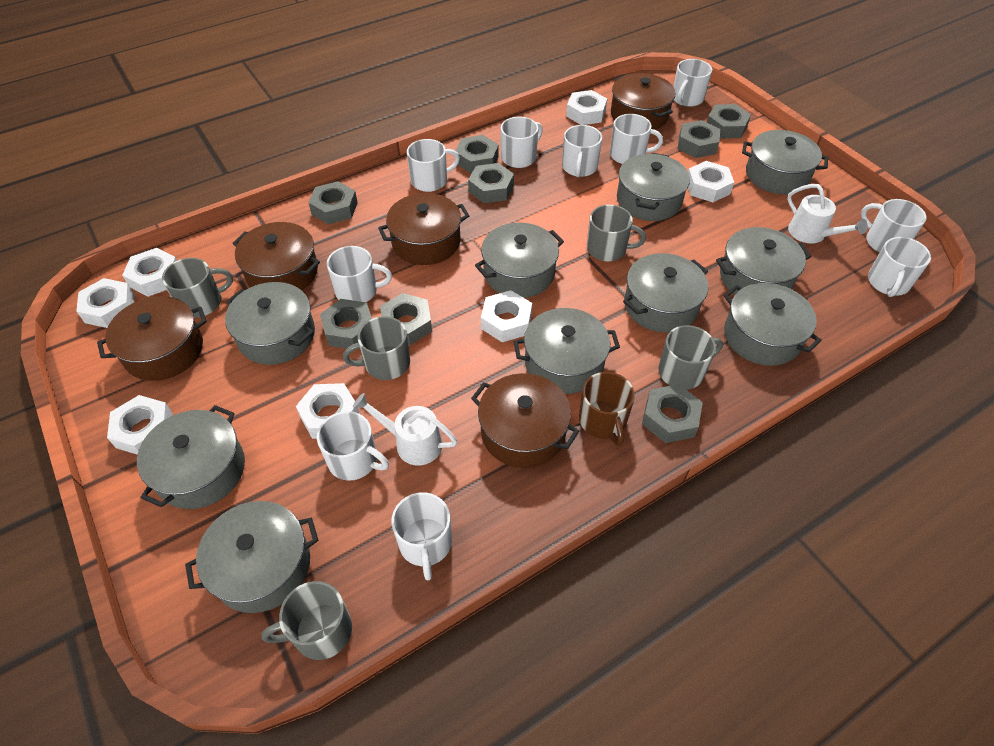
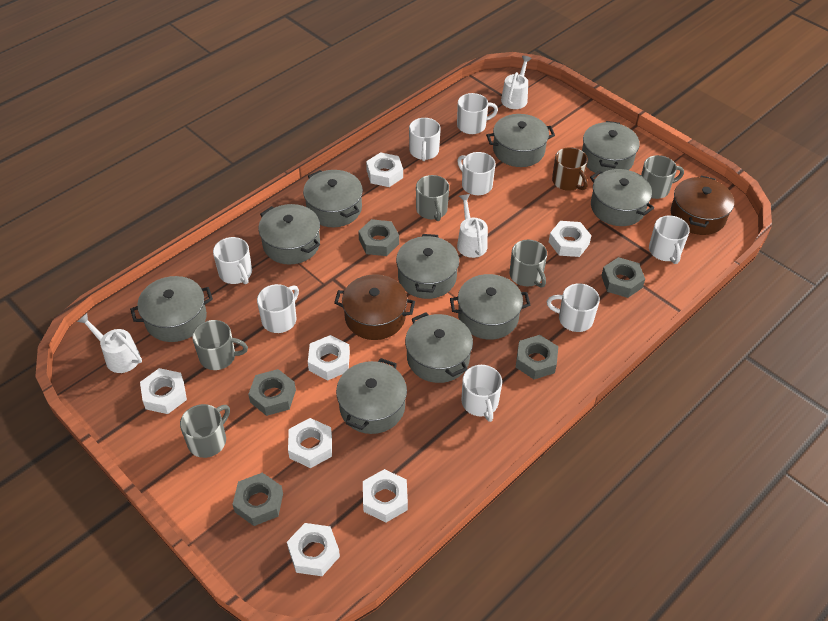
brown pot: 5 -> 2
grey nut: 8 -> 5
white mug: 10 -> 8
white watering can: 2 -> 3

